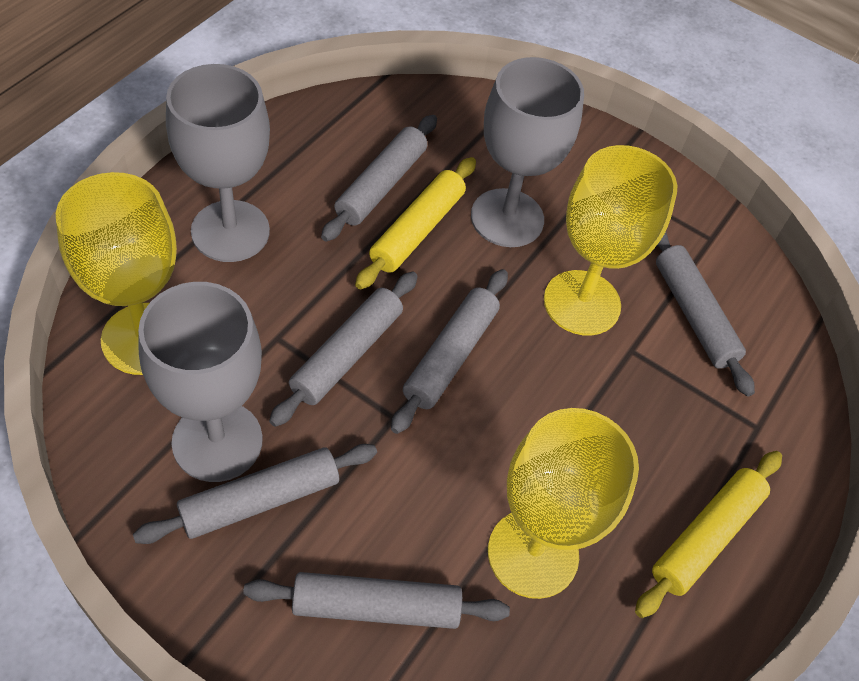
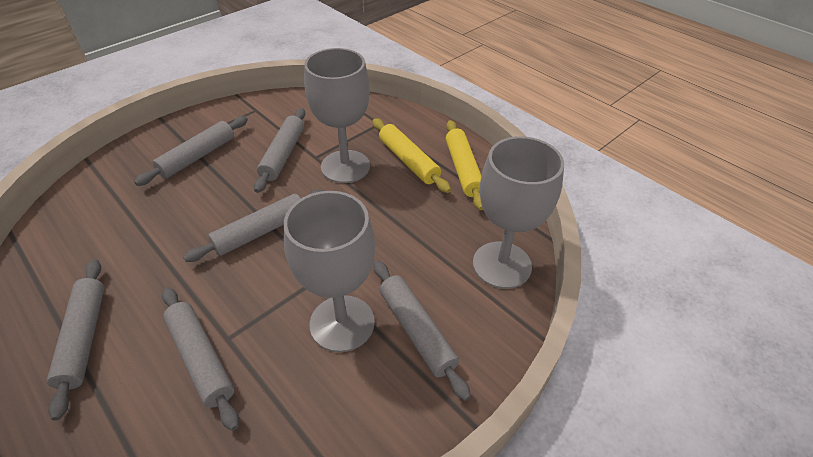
yellow goblet: 3 -> 0

